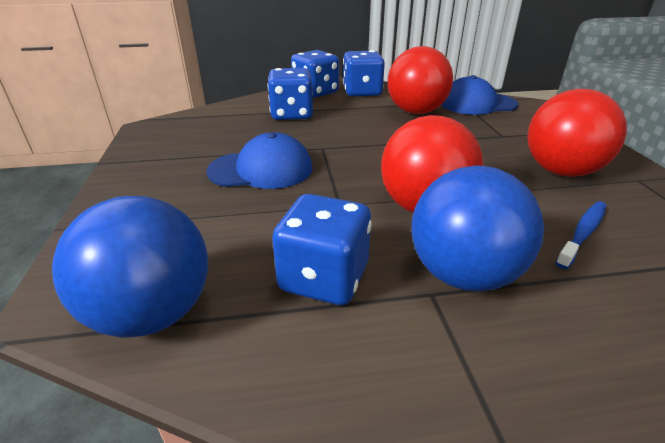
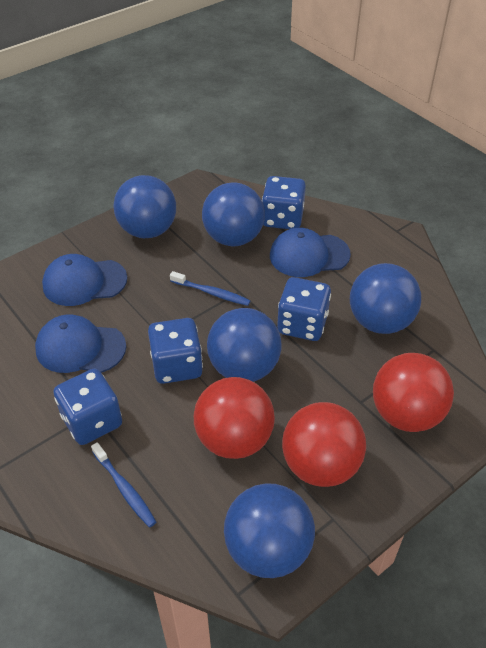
blue ball: 2 -> 5
blue cap: 2 -> 3
blue toothbrush: 1 -> 2

